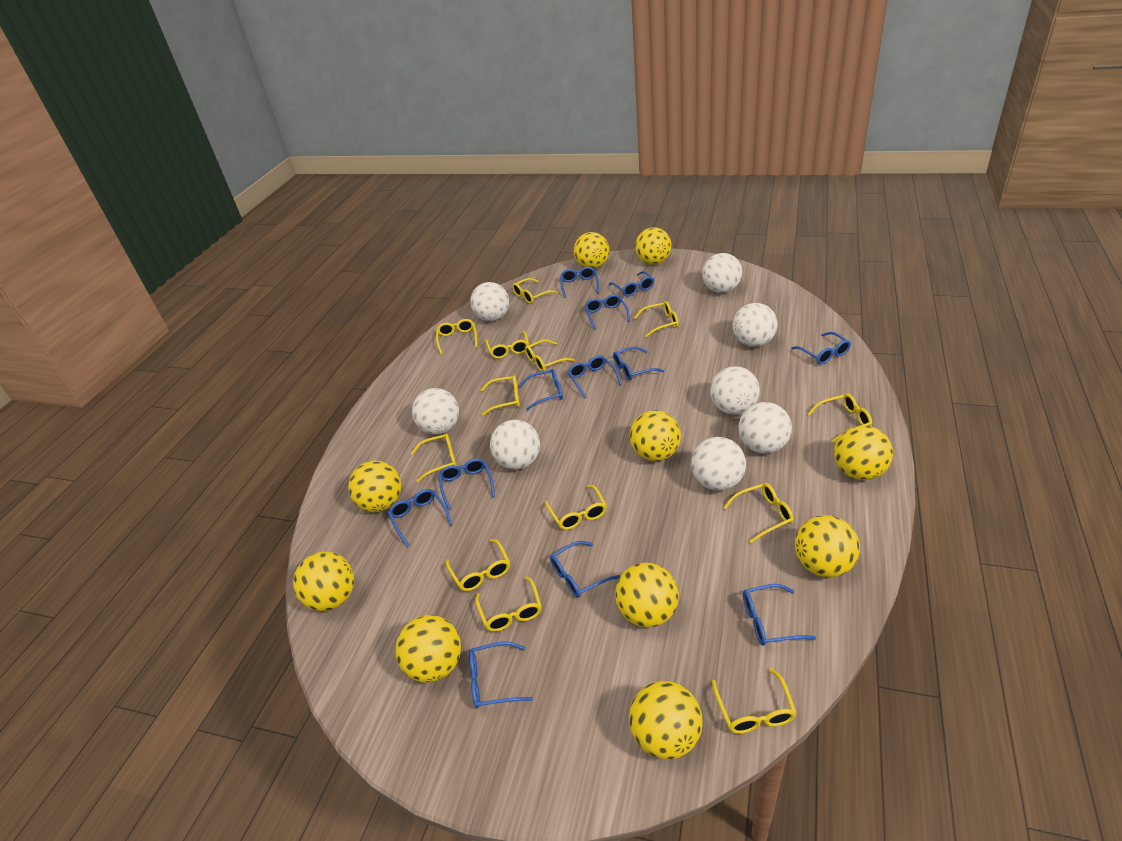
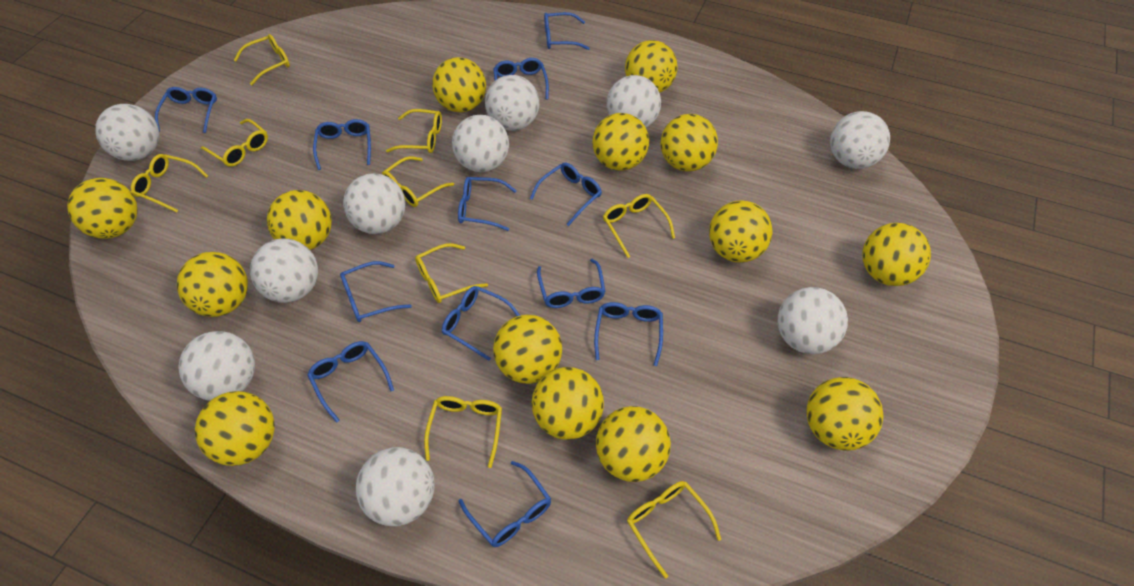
white ball: 8 -> 10
yellow ball: 10 -> 14
yellow glasses: 13 -> 9

